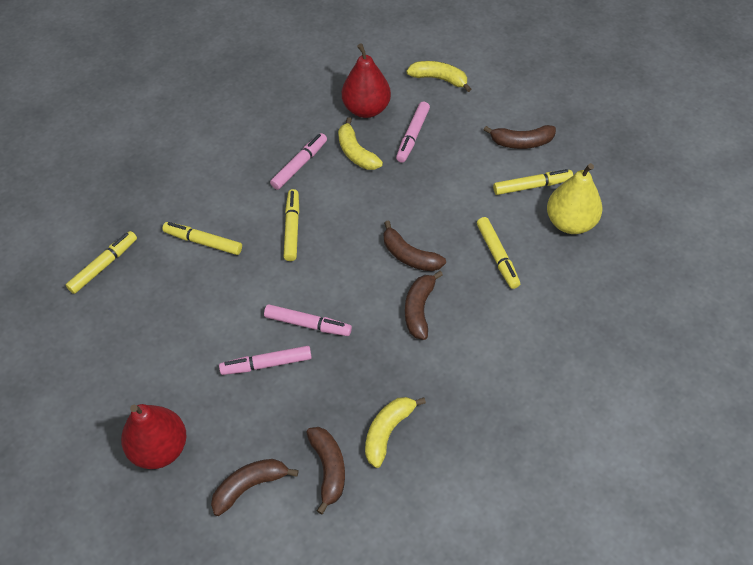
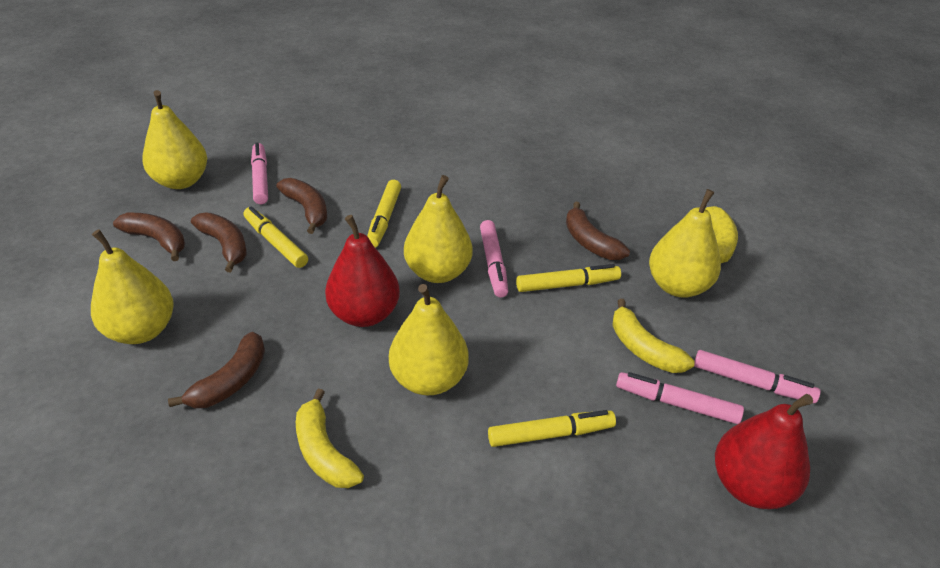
yellow marker: 5 -> 4
yellow pear: 1 -> 5

